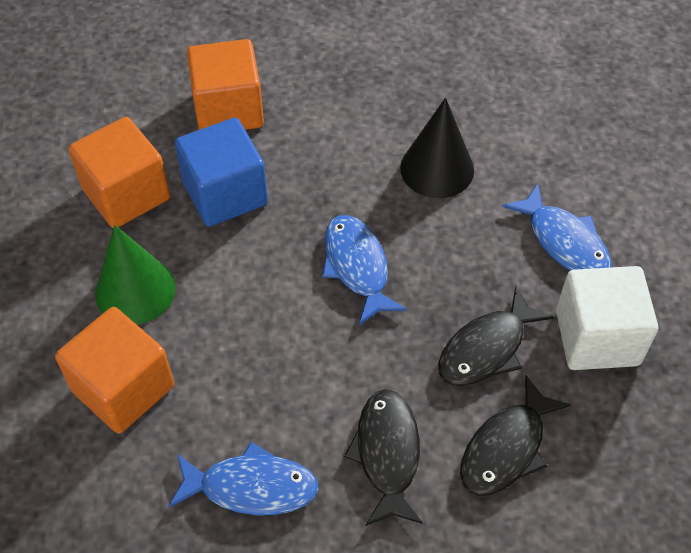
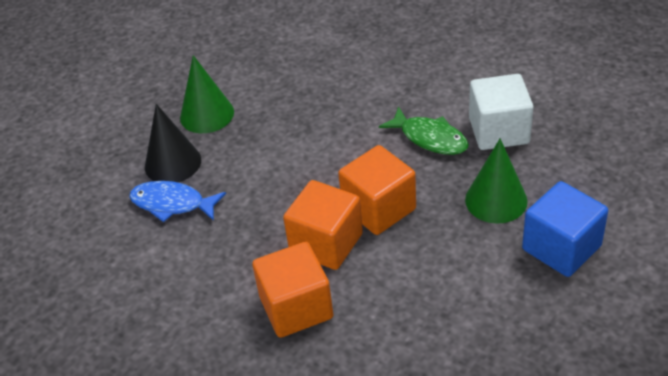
black fish: 3 -> 0
blue fish: 3 -> 1
green cone: 1 -> 2
green fish: 0 -> 1

